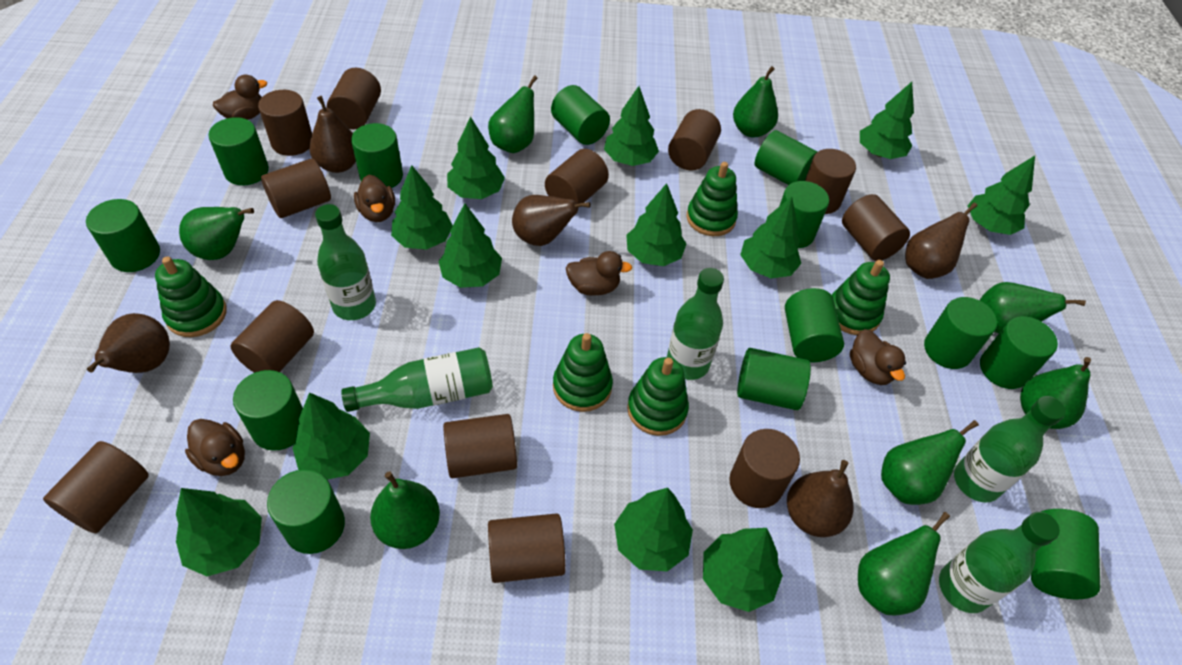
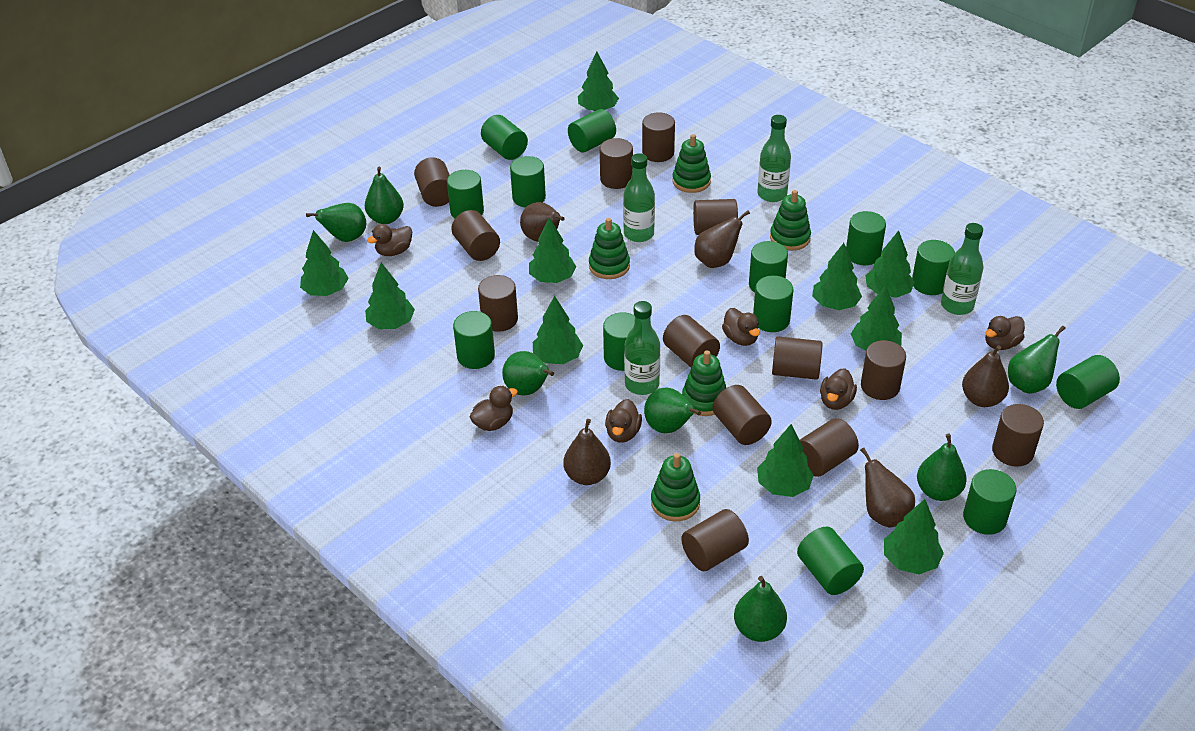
brown cylinder: 12 -> 13
brown duck: 5 -> 6
green bottle: 5 -> 4
green pear: 8 -> 7
green tree: 12 -> 10

